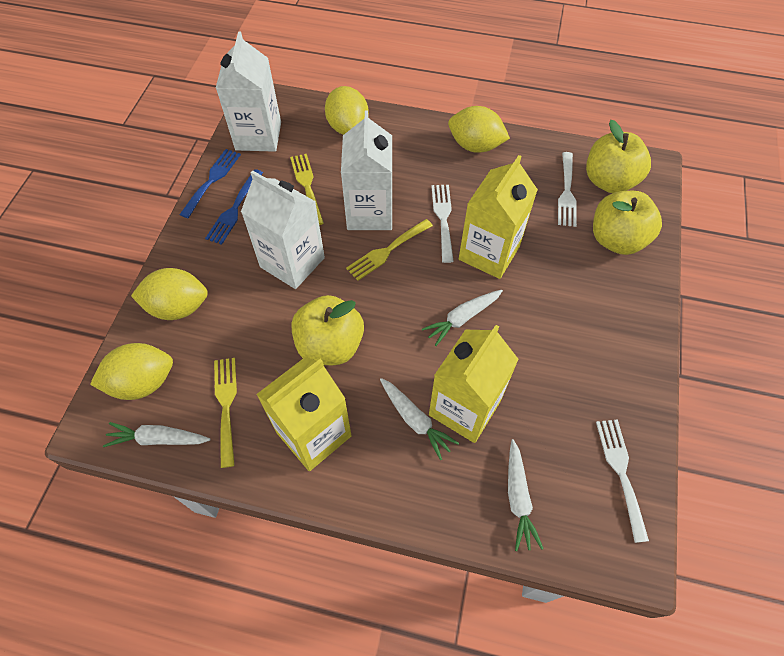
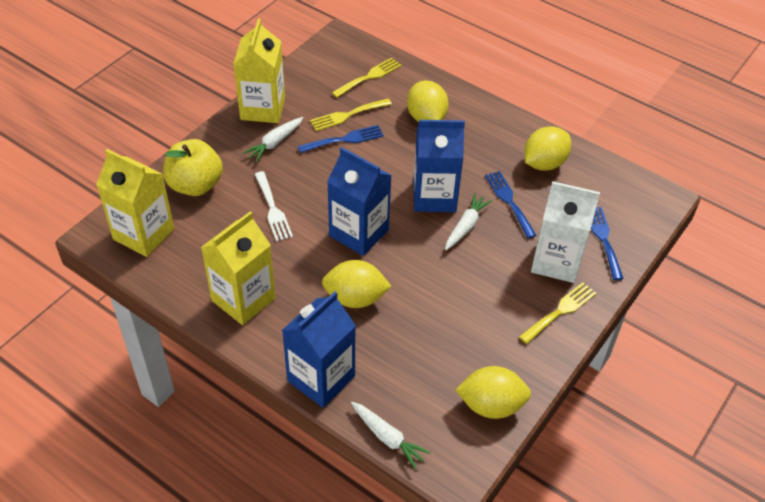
blue carton: 0 -> 3
blue fork: 2 -> 3
white carrot: 4 -> 3
white carton: 3 -> 1
white fork: 3 -> 1
yellow apple: 3 -> 1

